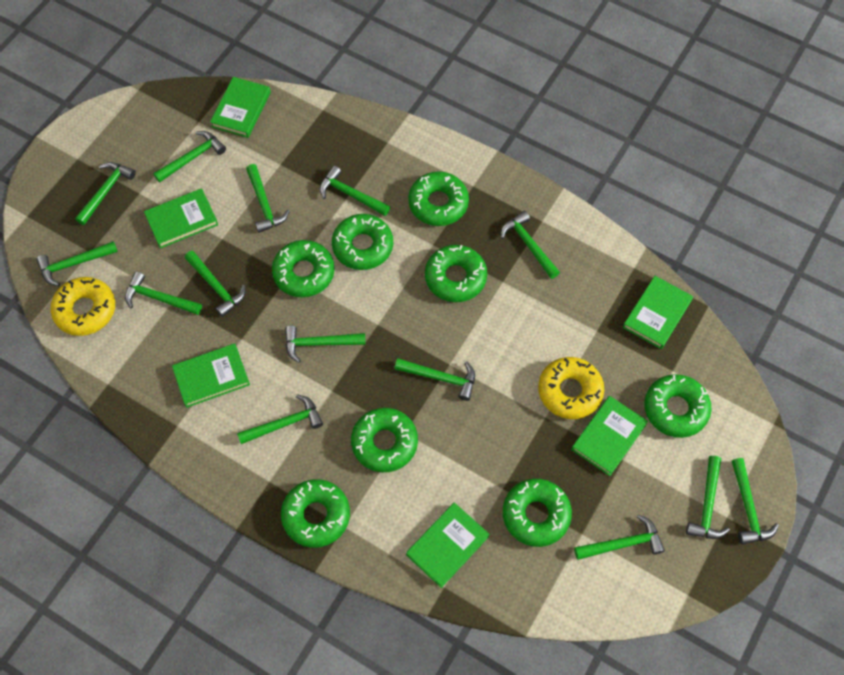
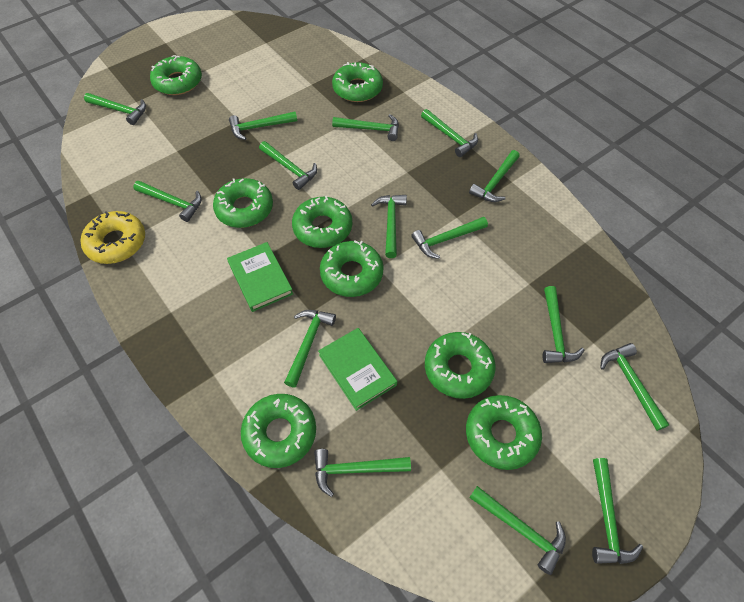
green book: 6 -> 2
green hammer: 14 -> 15
yellow donut: 2 -> 1

